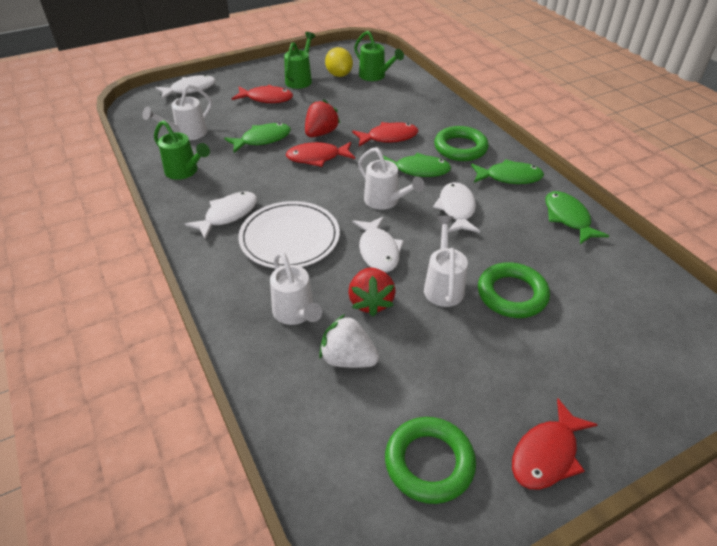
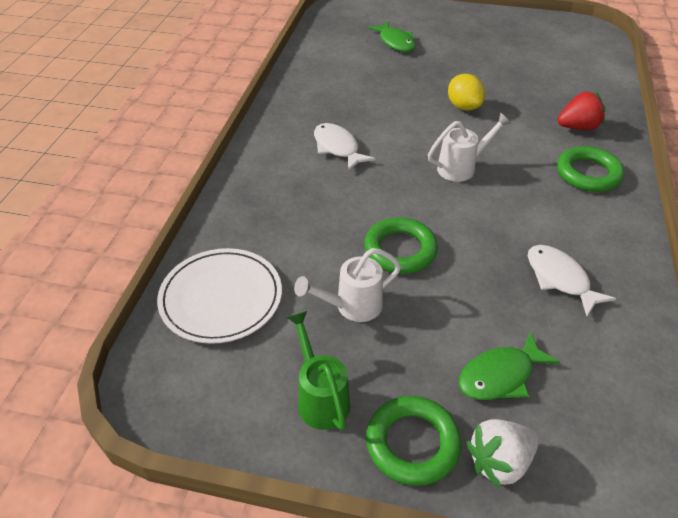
green fish: 4 -> 2
green watering can: 3 -> 1
red fish: 4 -> 0
red strawberry: 2 -> 1
white fish: 4 -> 2
white watering can: 4 -> 2

